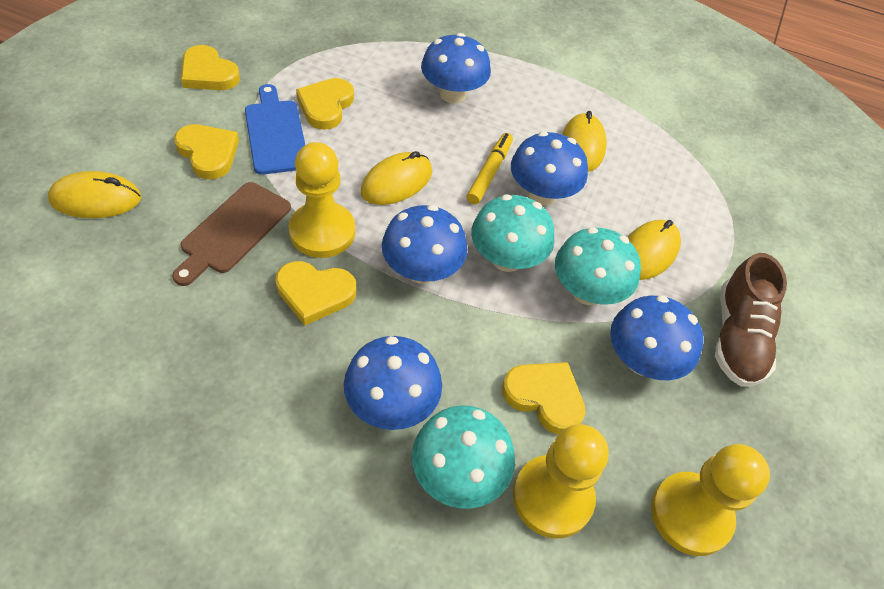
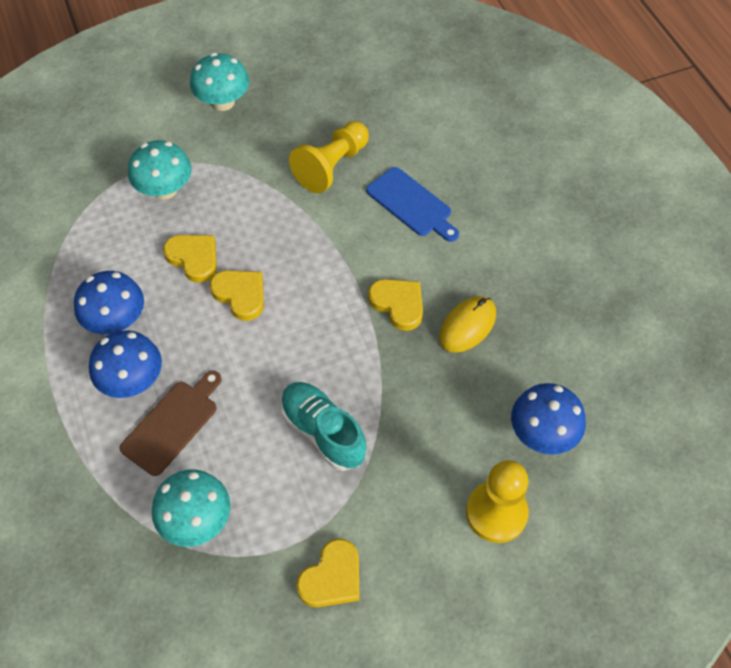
blue mushroom: 5 -> 3
brown shoe: 1 -> 0
turquoise shoe: 0 -> 1
yellow heart: 5 -> 4
yellow marker: 1 -> 0
yellow mouse: 4 -> 1
yellow pawn: 3 -> 2

